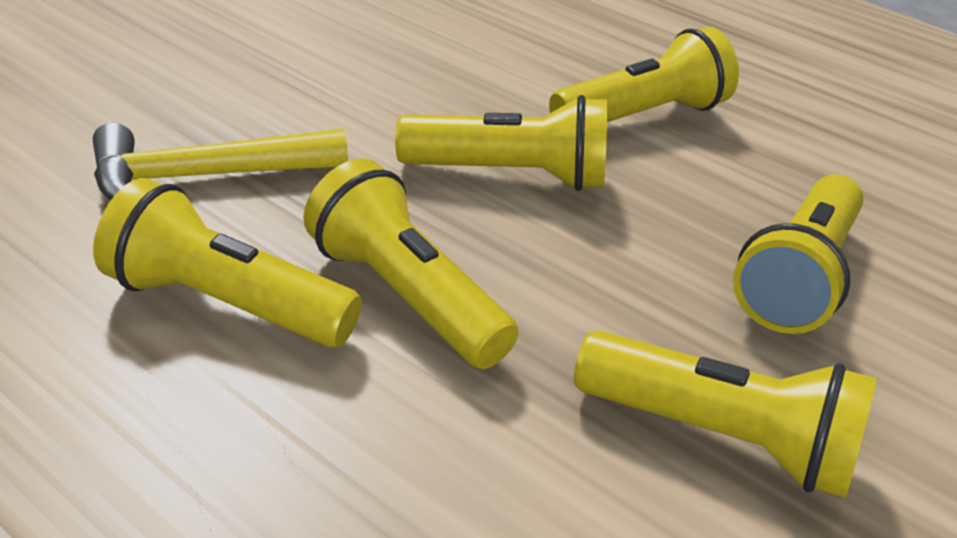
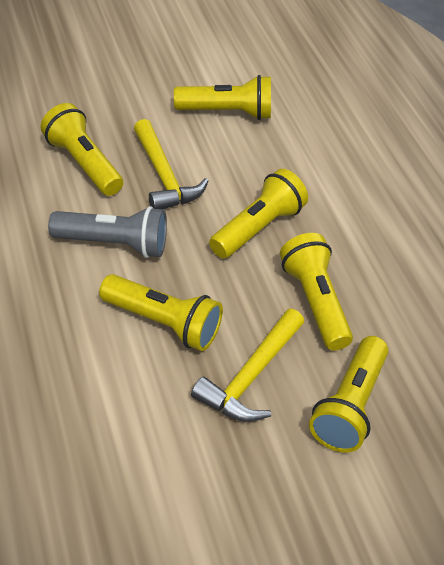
grey flashlight: 0 -> 1
yellow hammer: 1 -> 2

